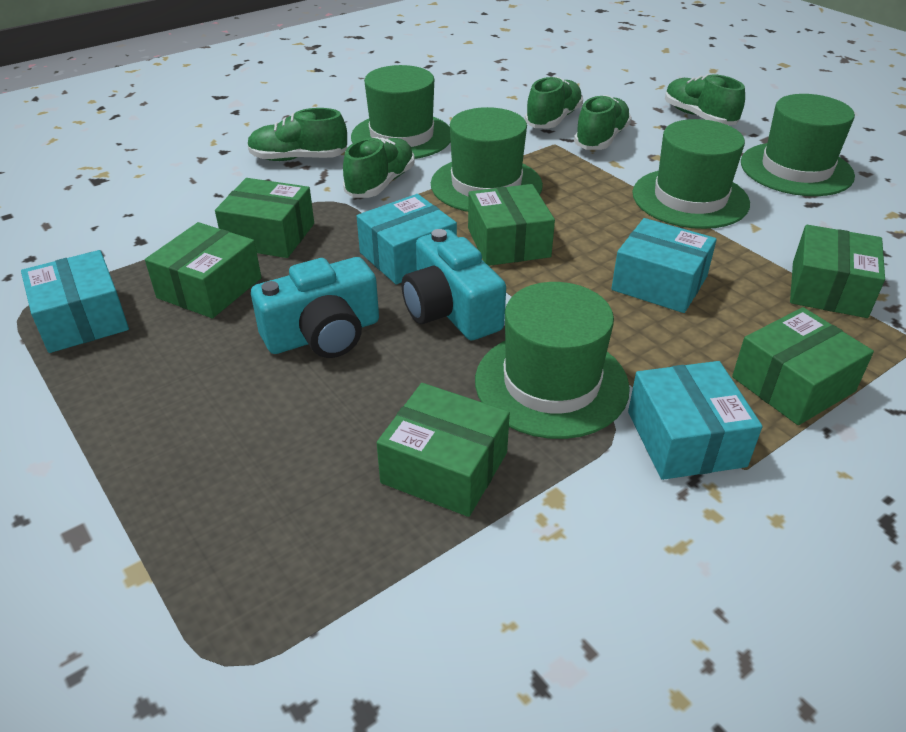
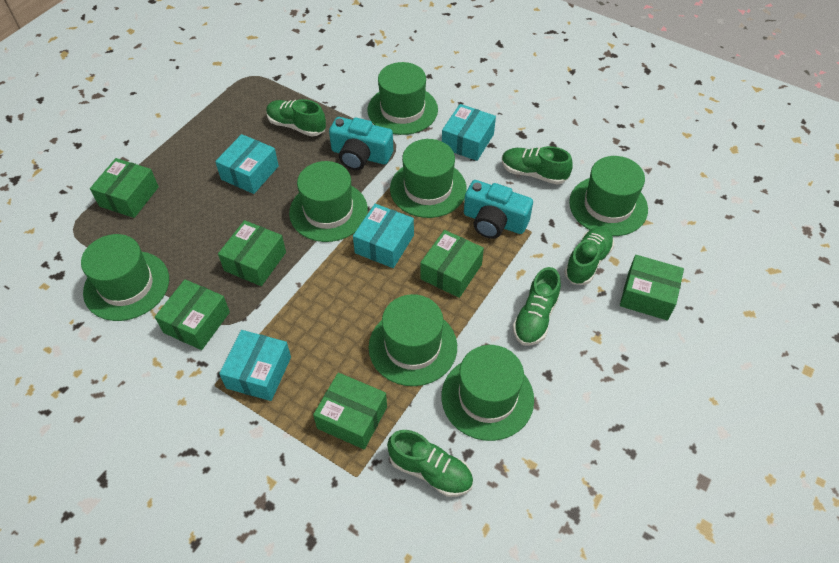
green hat: 5 -> 7

